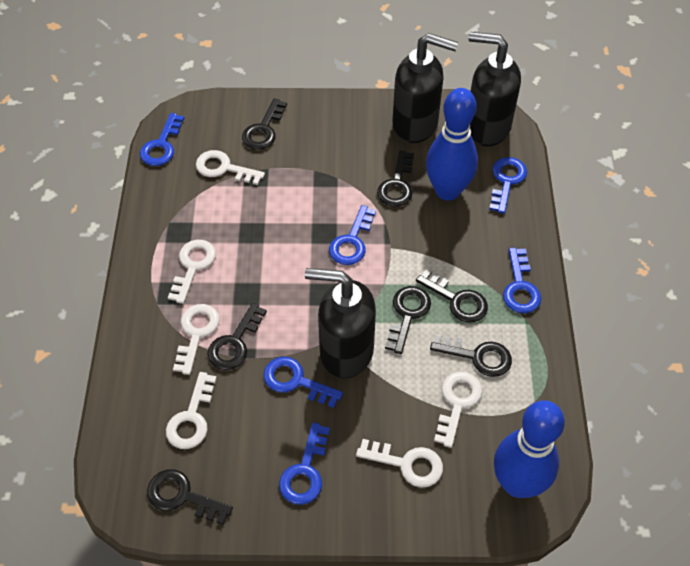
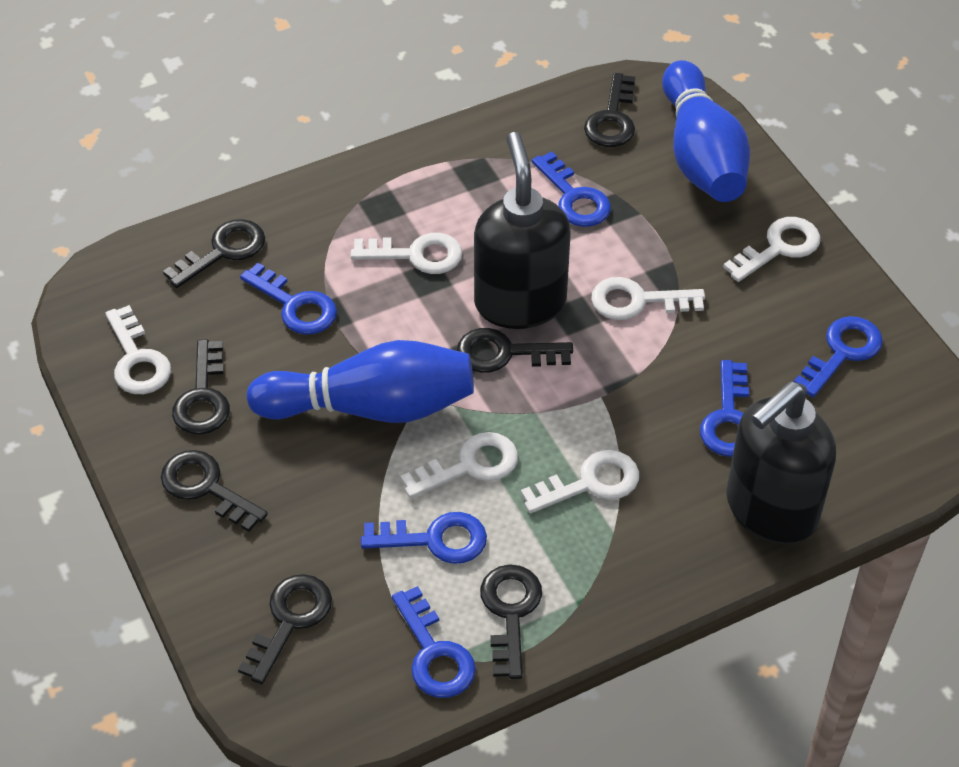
black soap dispenser: 3 -> 2

